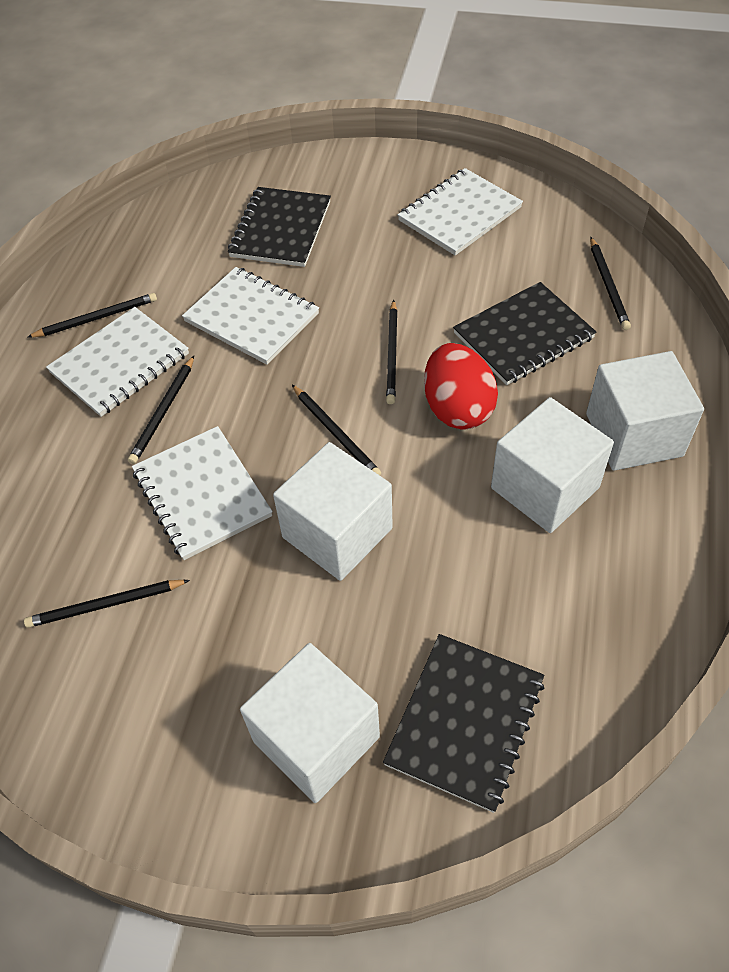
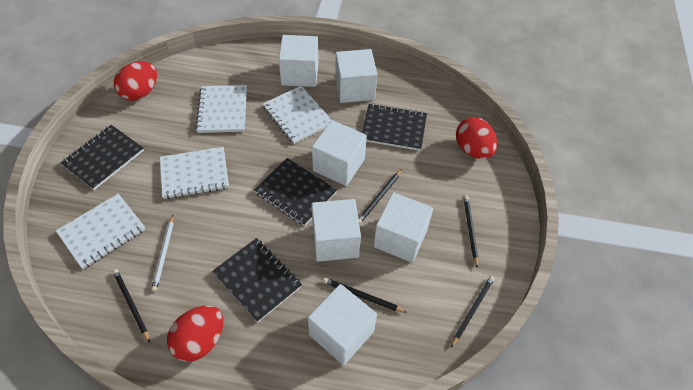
black notebook: 3 -> 4
black pencil: 6 -> 5
red egg: 1 -> 3
white cube: 4 -> 6
white pencil: 0 -> 1

